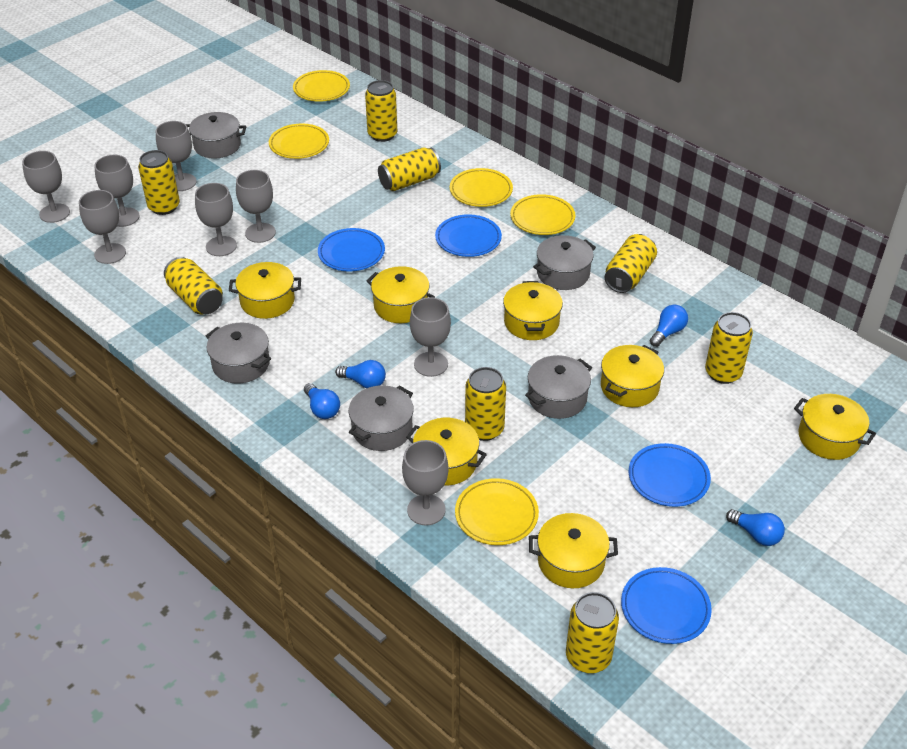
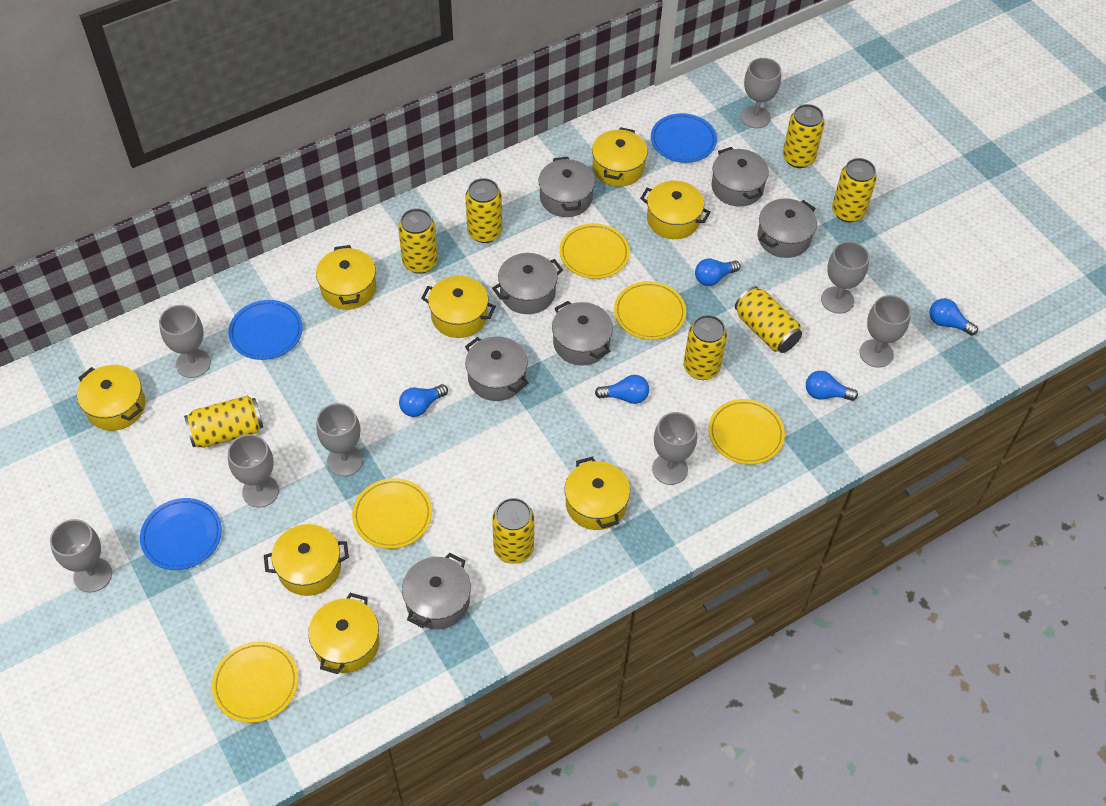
blue light bulb: 4 -> 5
blue plate: 4 -> 3
grey pot: 5 -> 7
yellow pot: 7 -> 8

